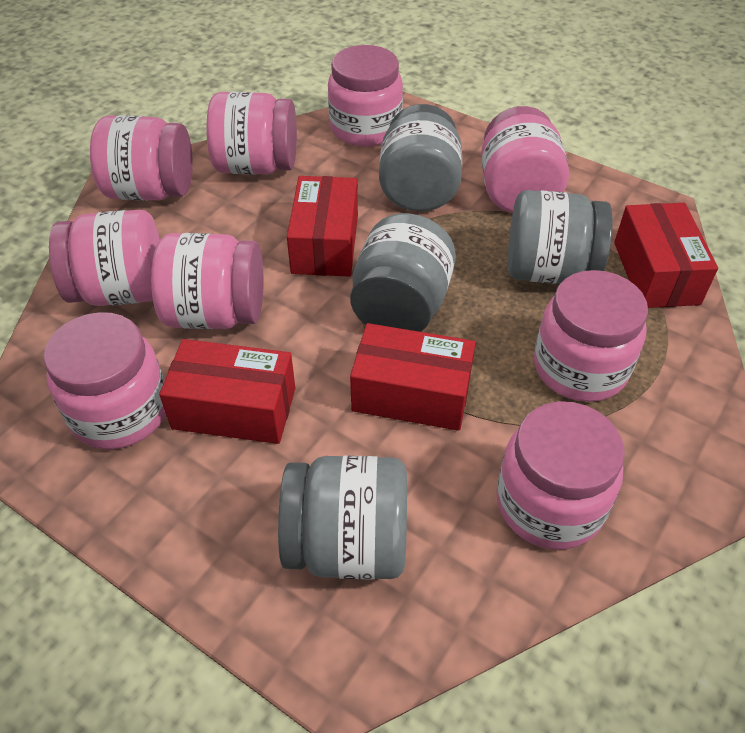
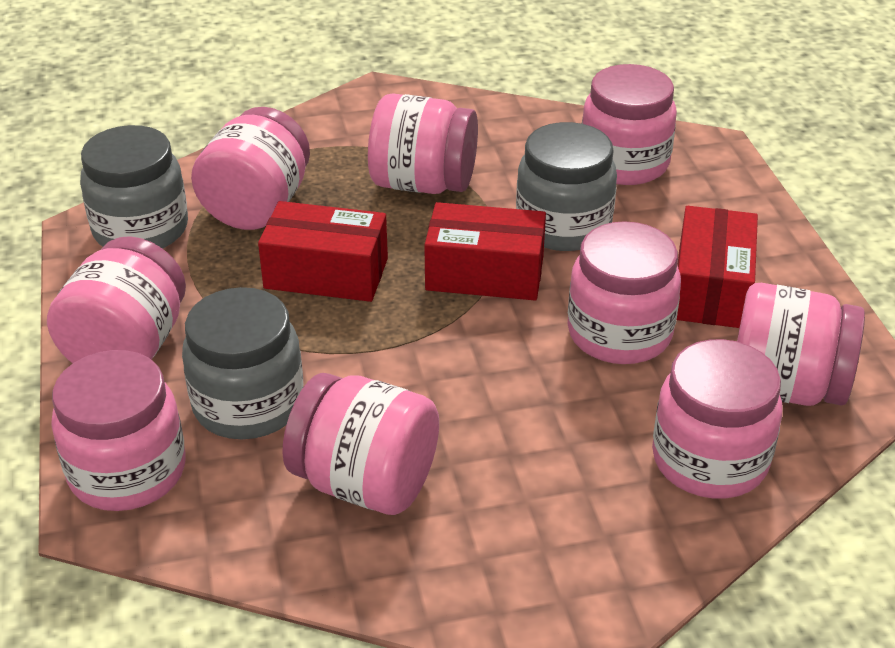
grey jar: 4 -> 3
red box: 4 -> 3

